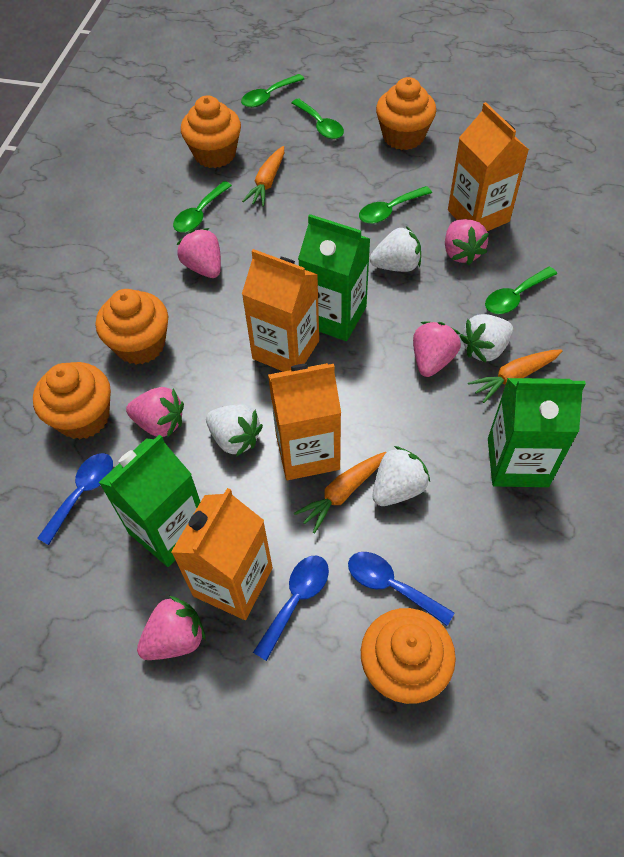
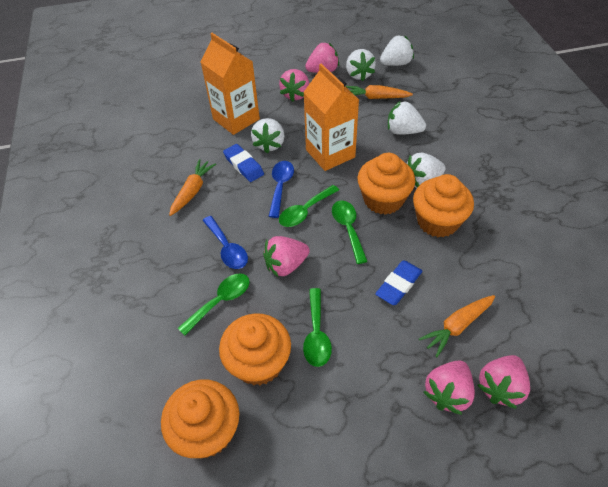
blue eraser: 0 -> 2
blue spoon: 3 -> 2
green carton: 3 -> 0
green spoon: 5 -> 4
orange carton: 4 -> 2
orange cupcake: 5 -> 4
white strawberry: 4 -> 5

